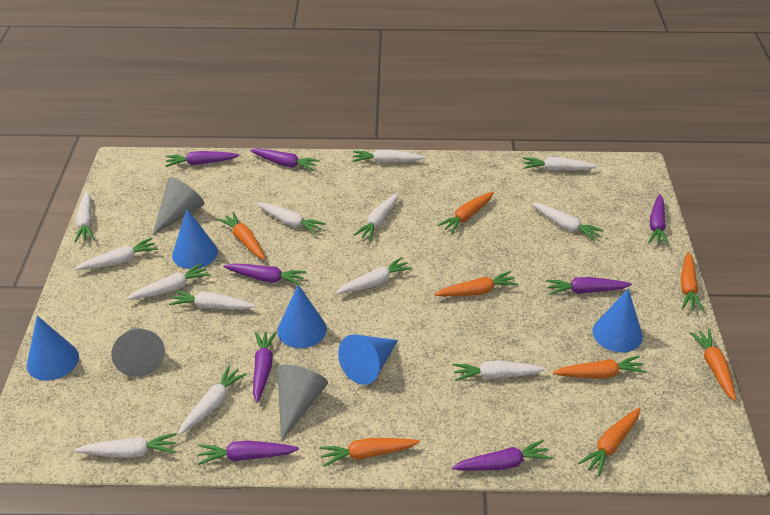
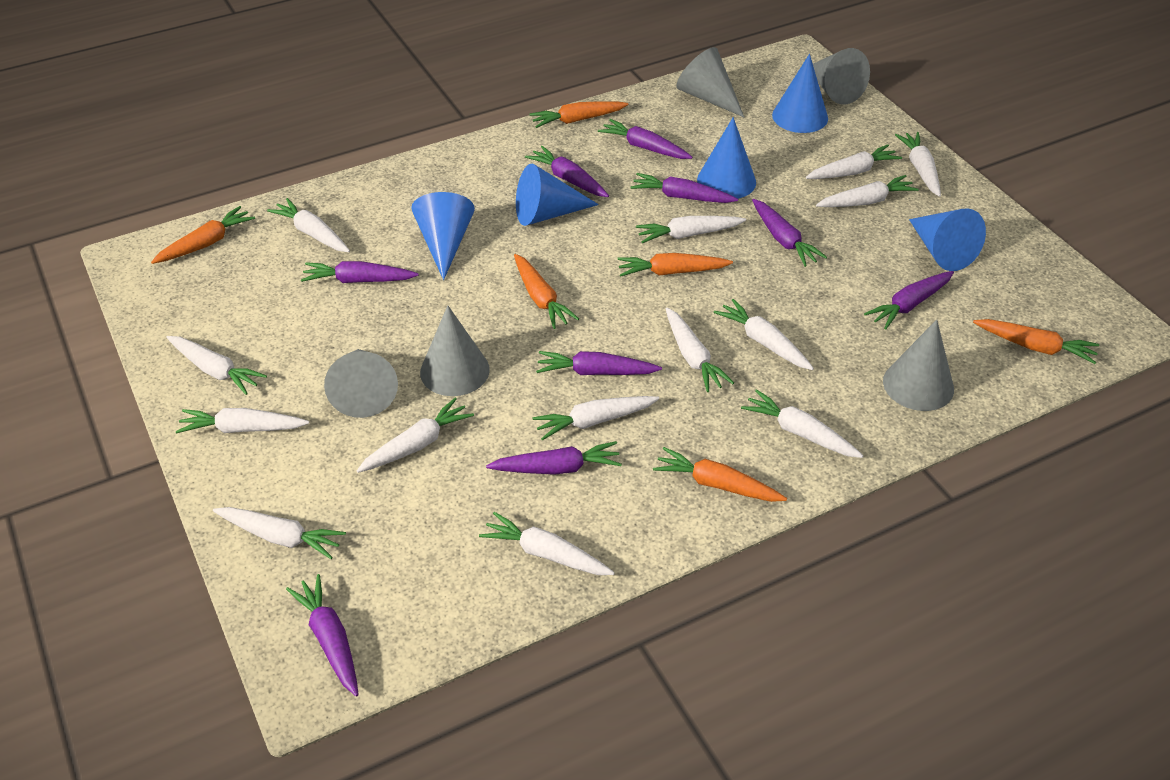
grey cone: 3 -> 5
orange carrot: 8 -> 6
purple carrot: 8 -> 9
white carrot: 13 -> 14

